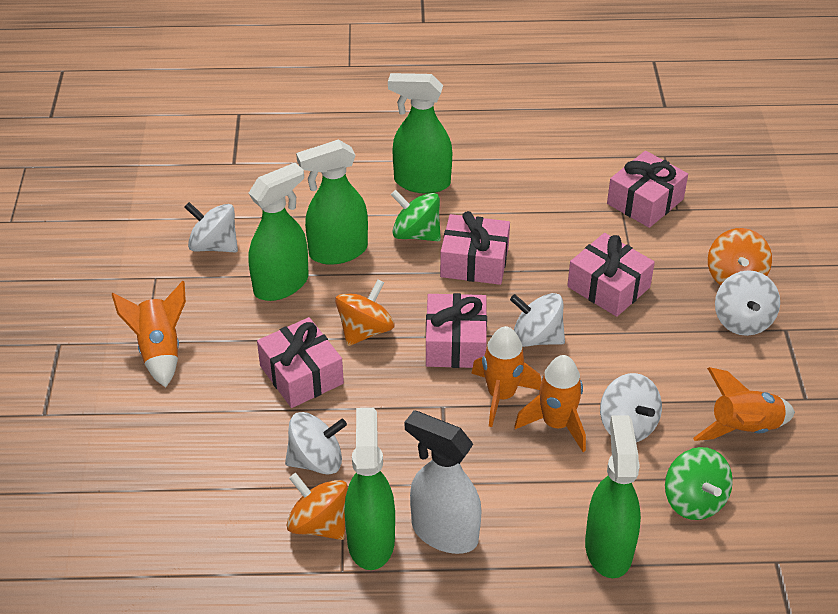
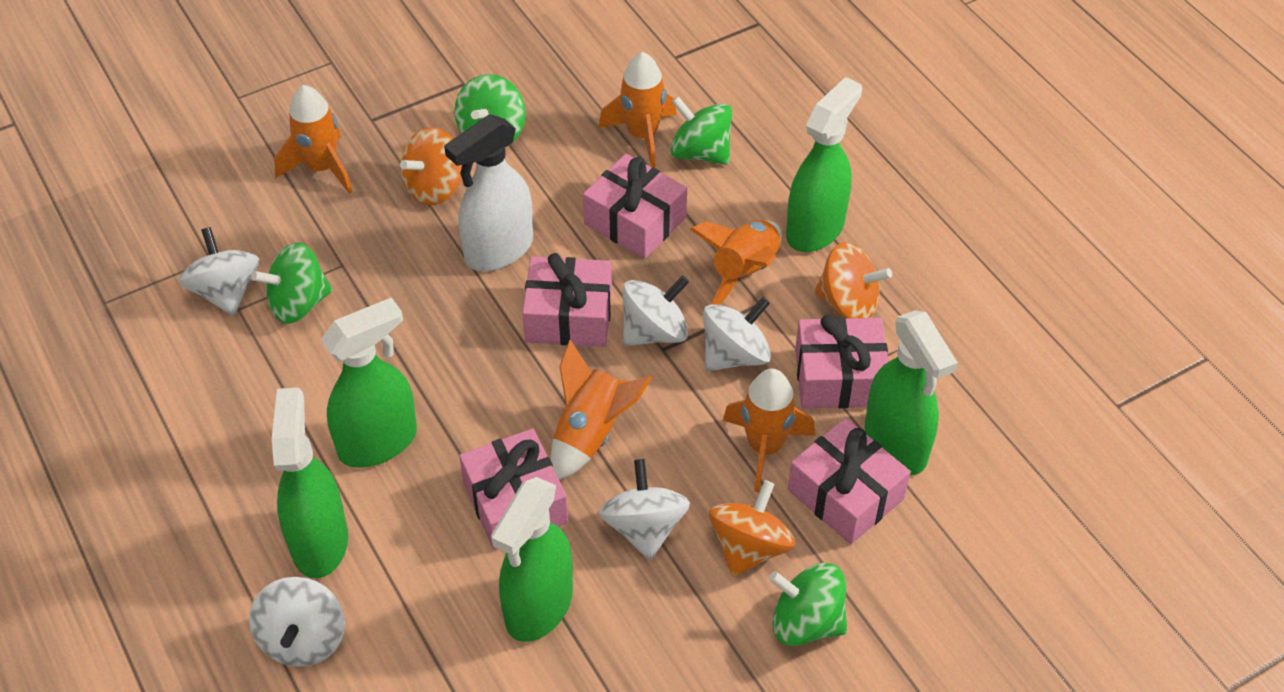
green spinning top: 2 -> 4
orange rocket: 4 -> 5

